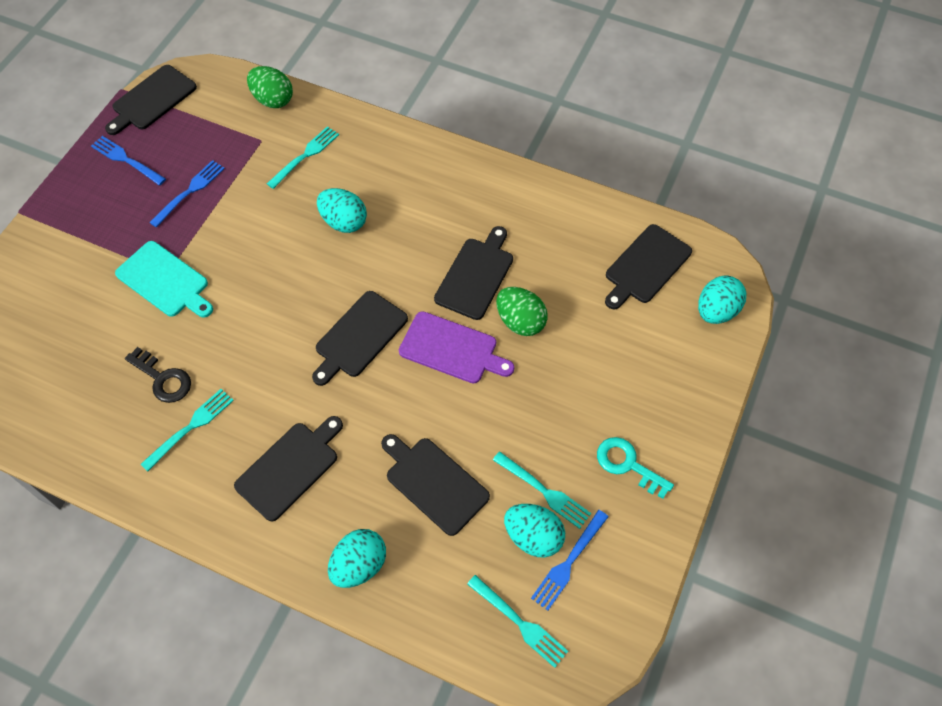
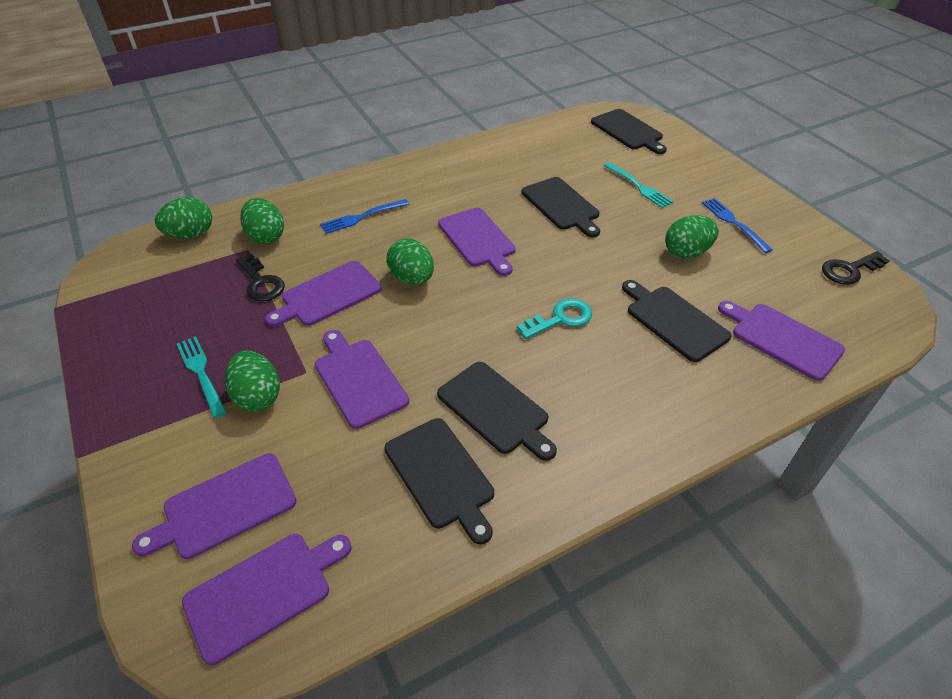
black cutting board: 6 -> 5
black key: 1 -> 2
blue fork: 3 -> 2
green egg: 2 -> 5
purple cutting board: 1 -> 6
turquoise cutting board: 1 -> 0
turquoise egg: 4 -> 0
turquoise fork: 4 -> 2

